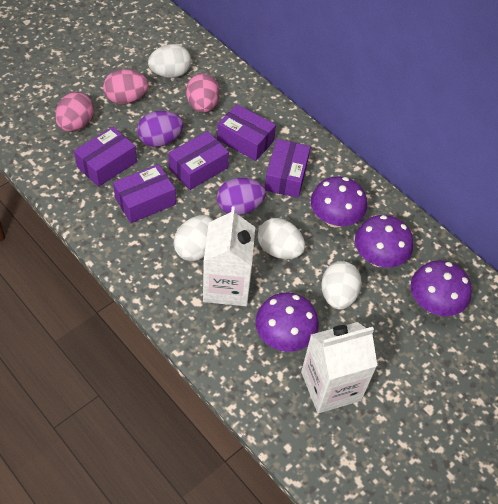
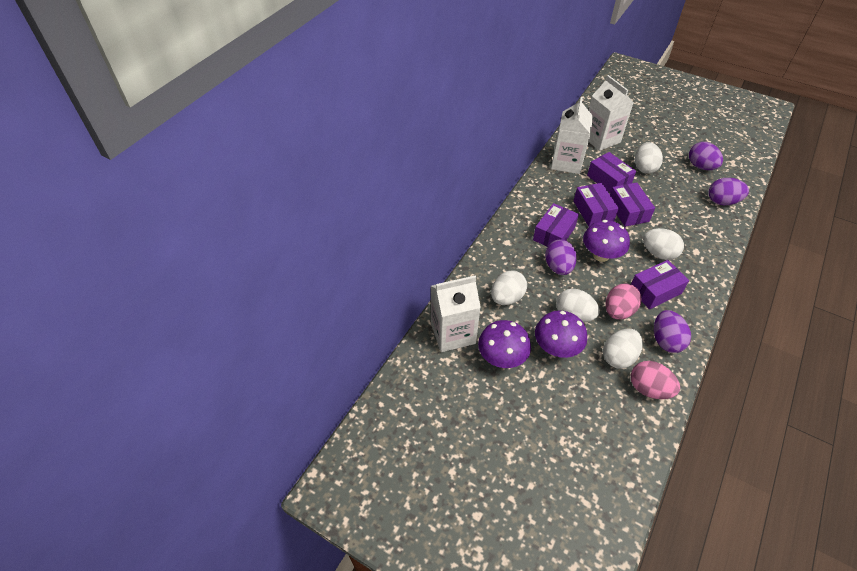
pink egg: 3 -> 2
purple egg: 2 -> 4
purple mushroom: 4 -> 3
white carton: 2 -> 3
white egg: 4 -> 5

